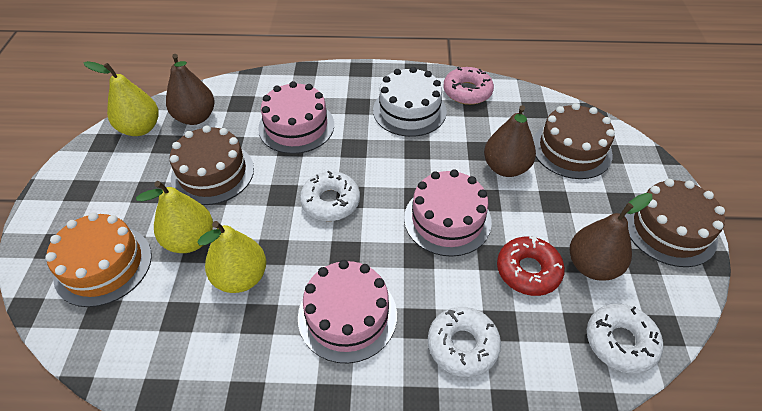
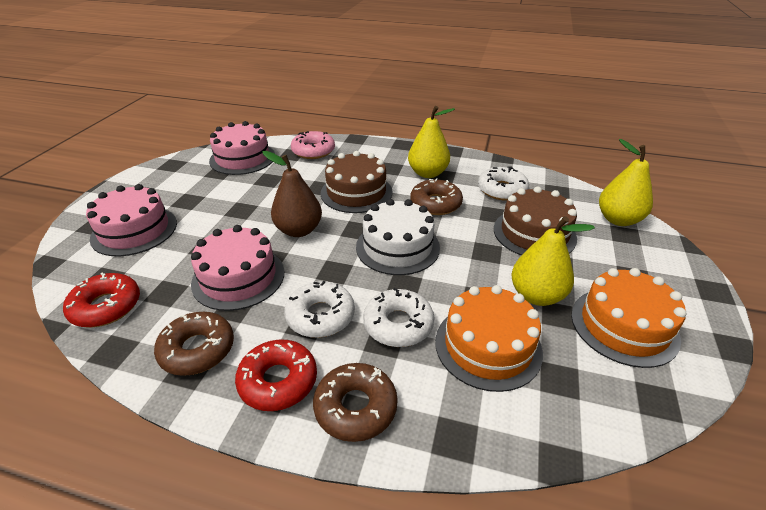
brown cake: 3 -> 2
brown donut: 0 -> 3
brown pear: 3 -> 1
orange cake: 1 -> 2
red donut: 1 -> 2

